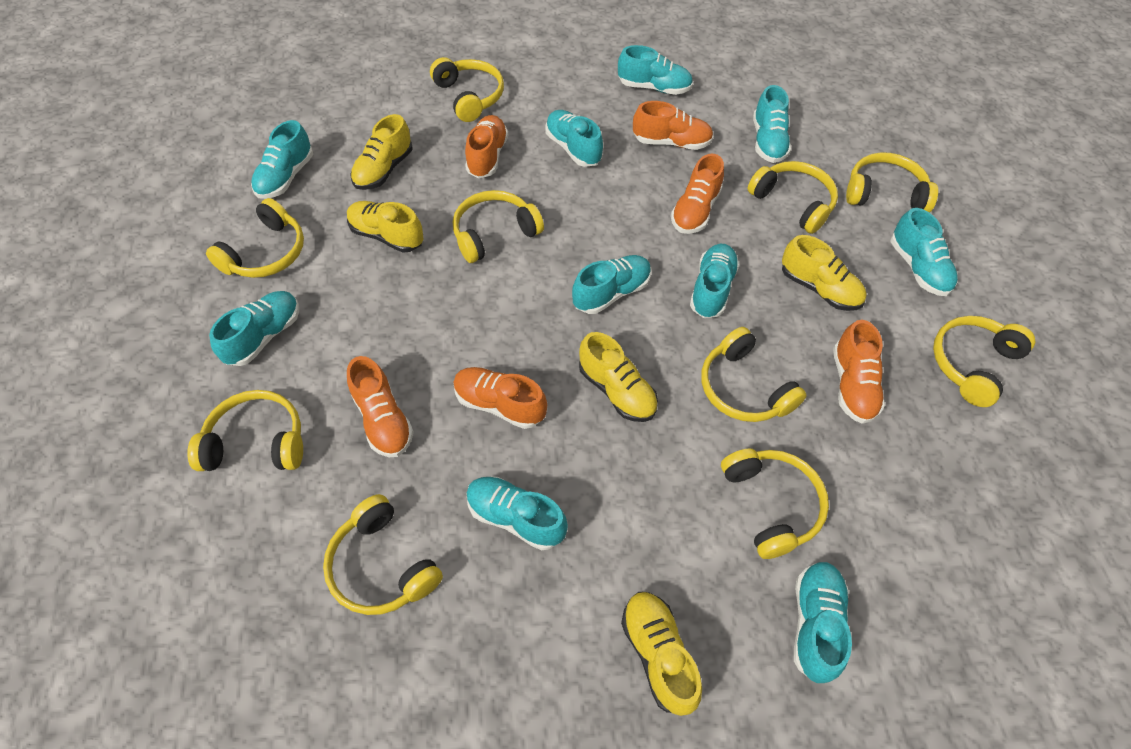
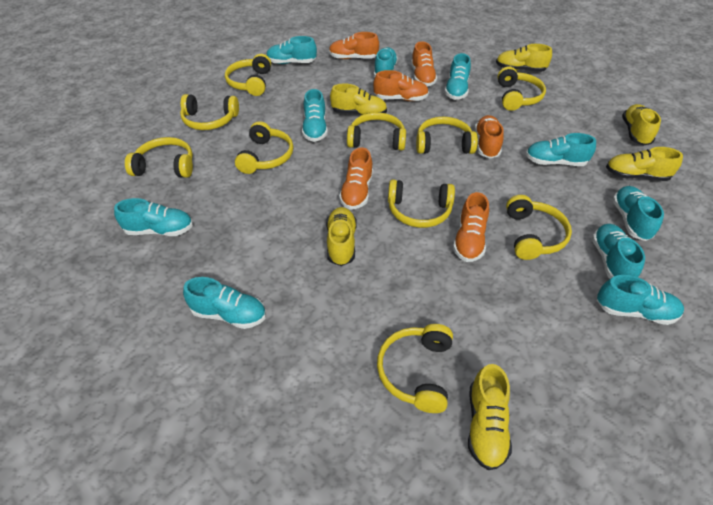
yellow shoe: 5 -> 6

